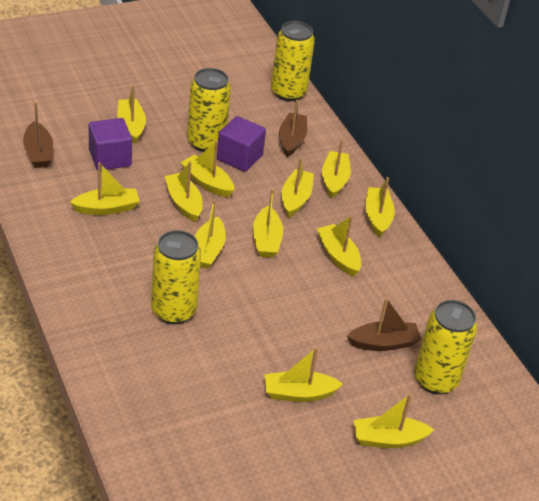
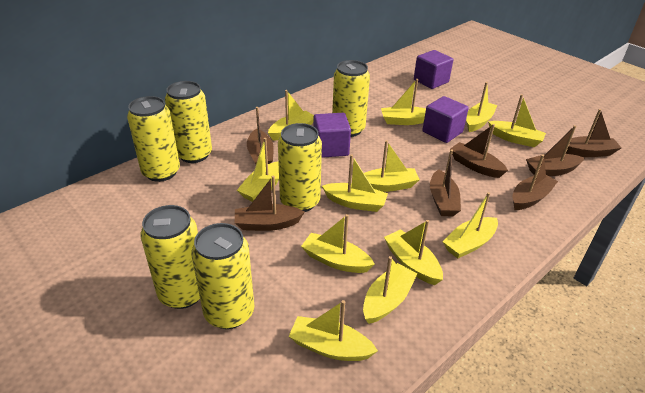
brown boat: 3 -> 7
purple cube: 2 -> 3
yellow can: 4 -> 6

